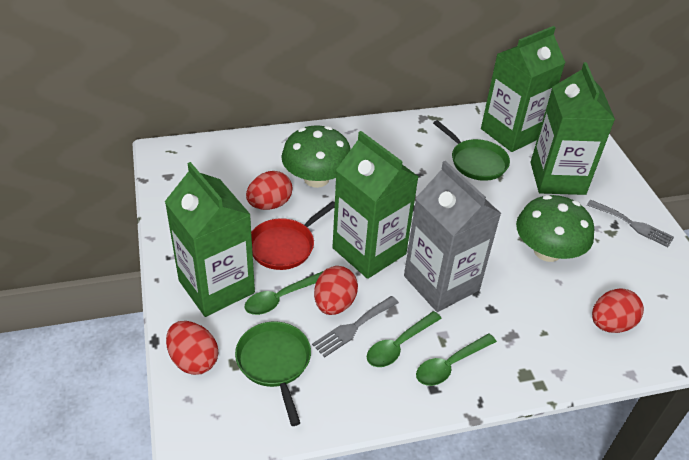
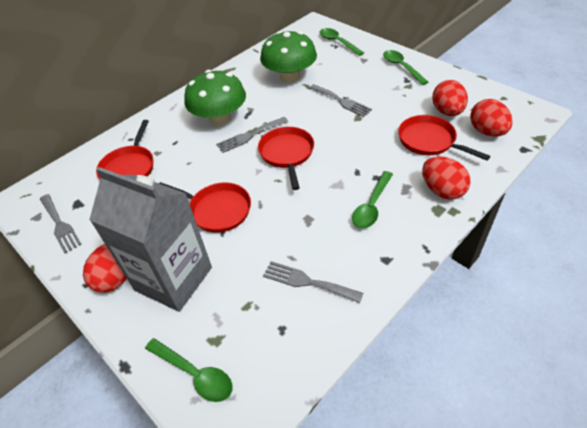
green carton: 4 -> 0
green pan: 2 -> 0
green spoon: 3 -> 4
grey fork: 2 -> 4
red pan: 1 -> 4

